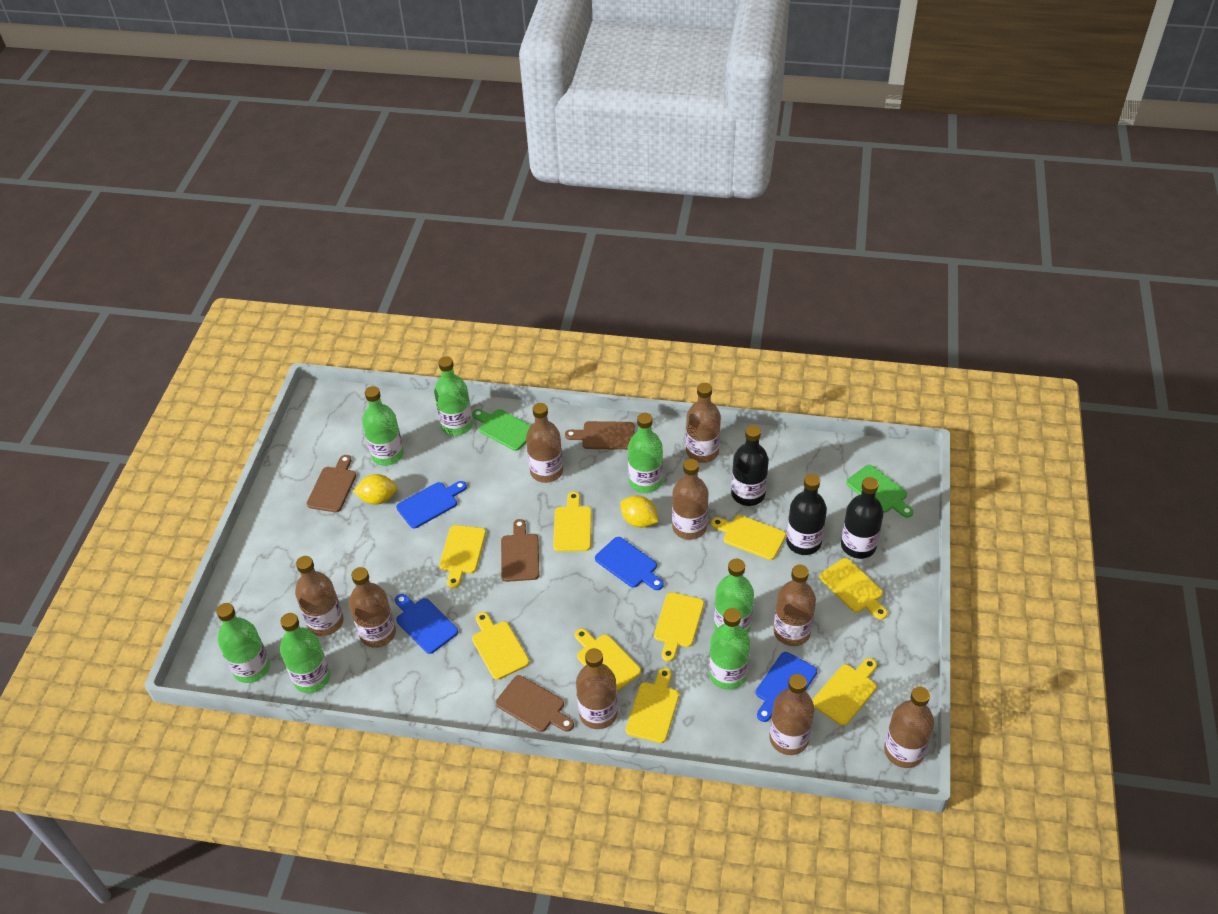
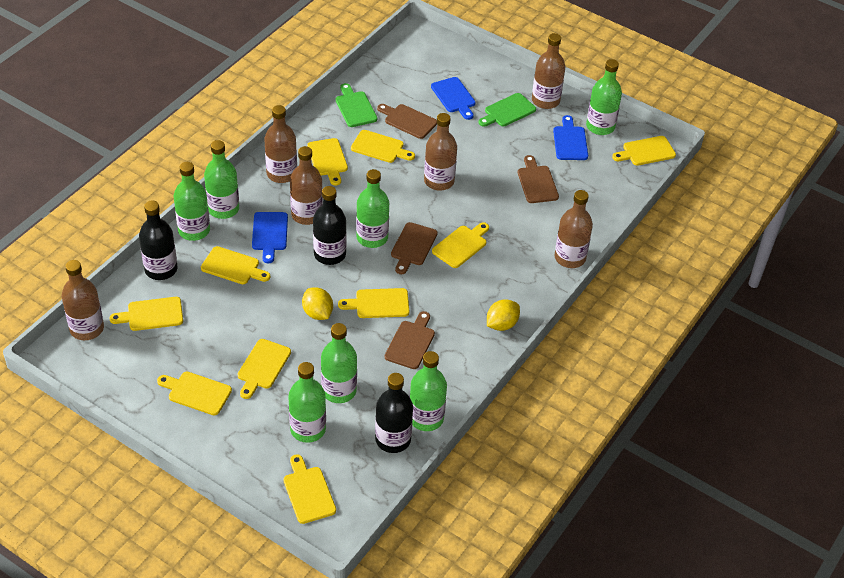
blue cutting board: 4 -> 3
brown bottle: 9 -> 6
yellow cutting board: 9 -> 10

